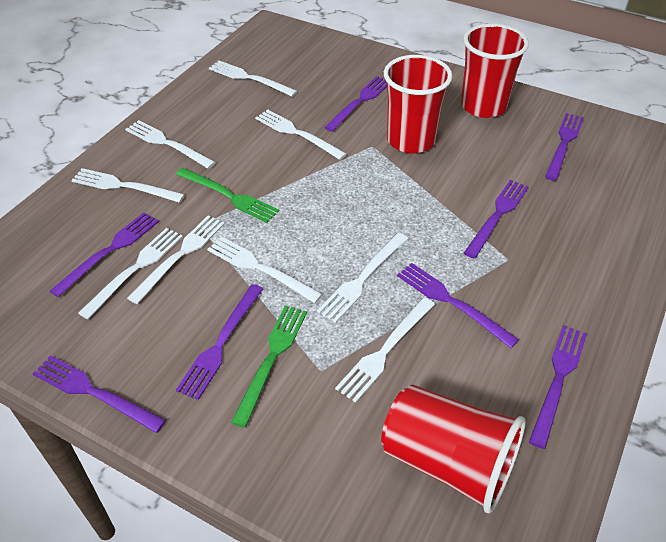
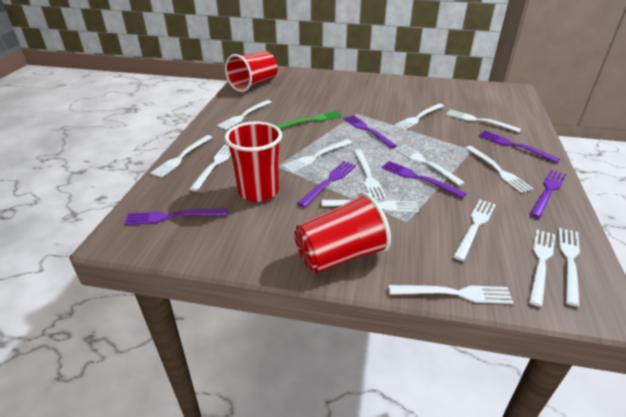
green fork: 2 -> 1
purple fork: 8 -> 6
white fork: 9 -> 14

